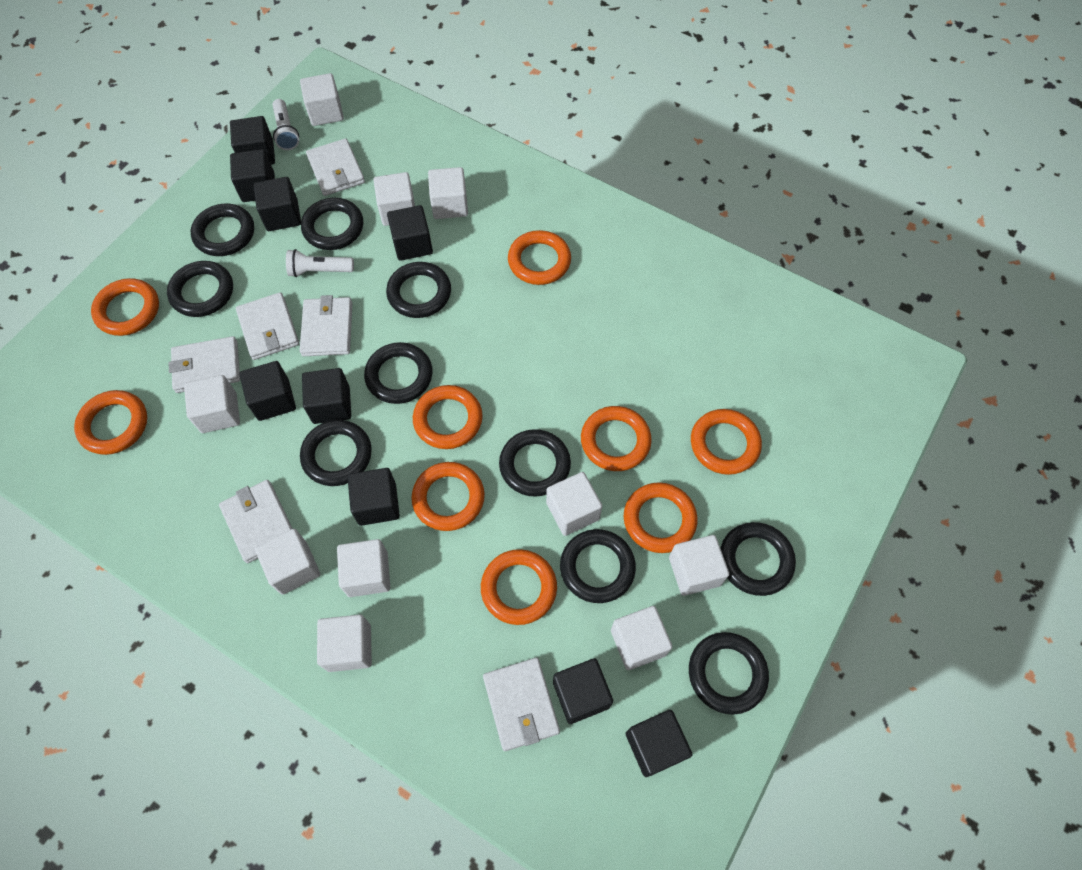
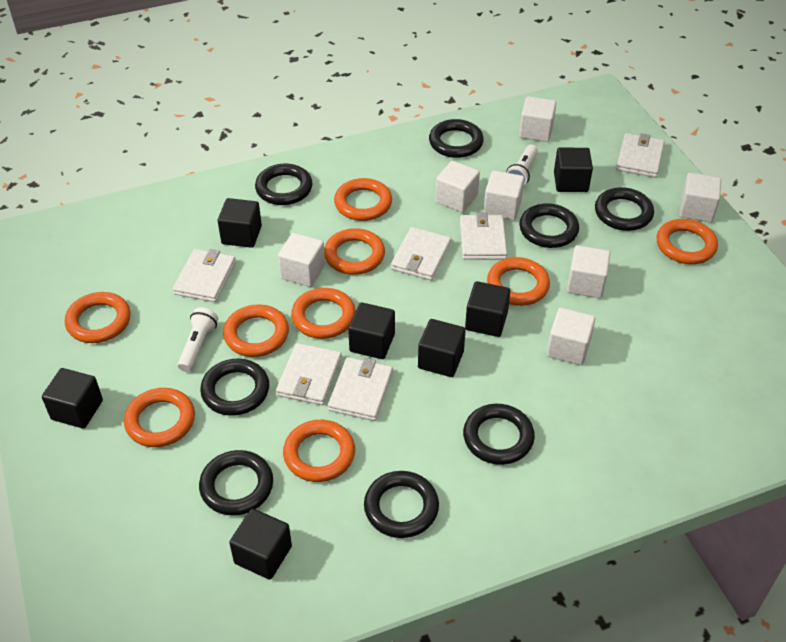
black cube: 9 -> 7
black ring: 10 -> 8
white cube: 10 -> 7

